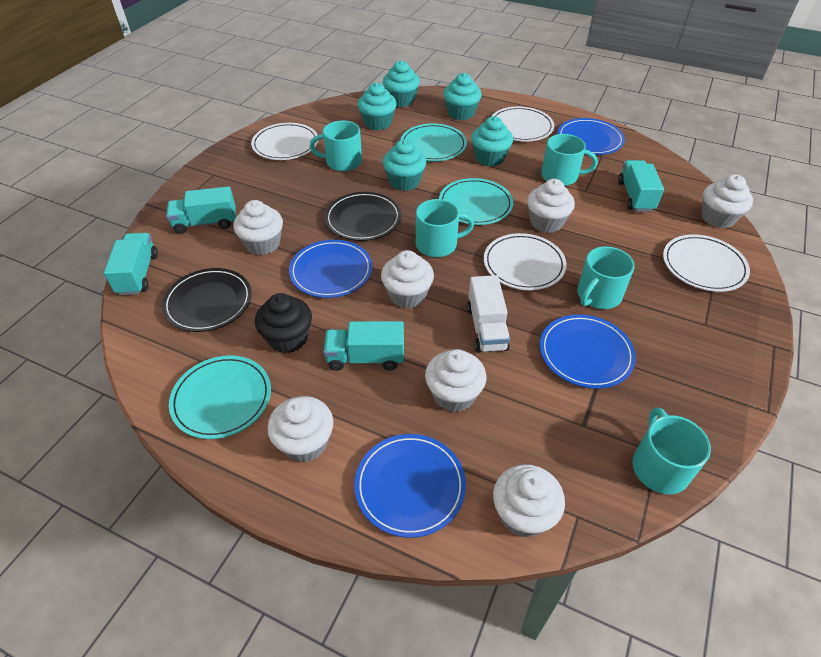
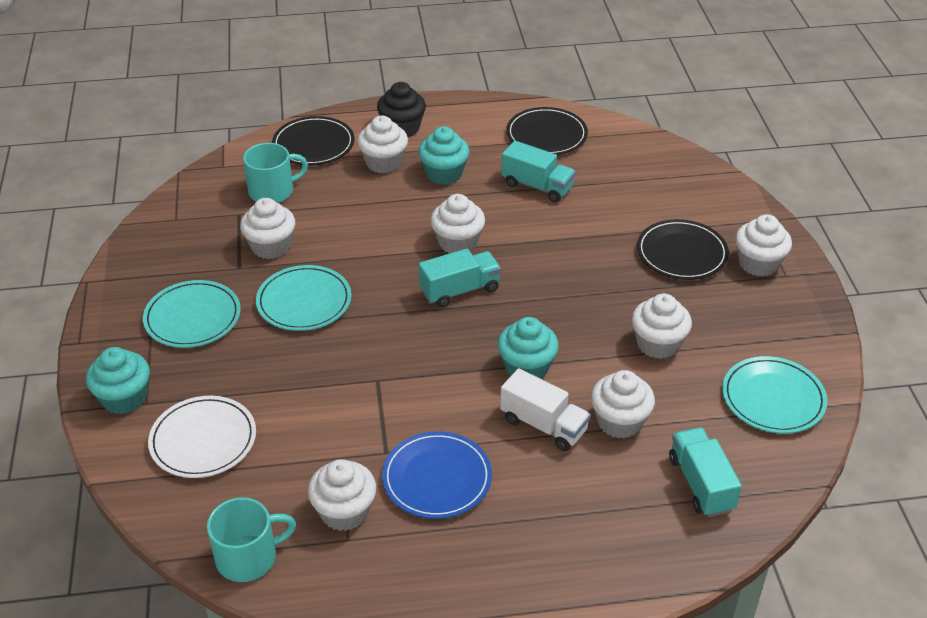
black plate: 2 -> 3
blue plate: 4 -> 1
turquoise cupcake: 5 -> 3
turquoise mug: 5 -> 2
turquoise truck: 4 -> 3
white plate: 4 -> 1

